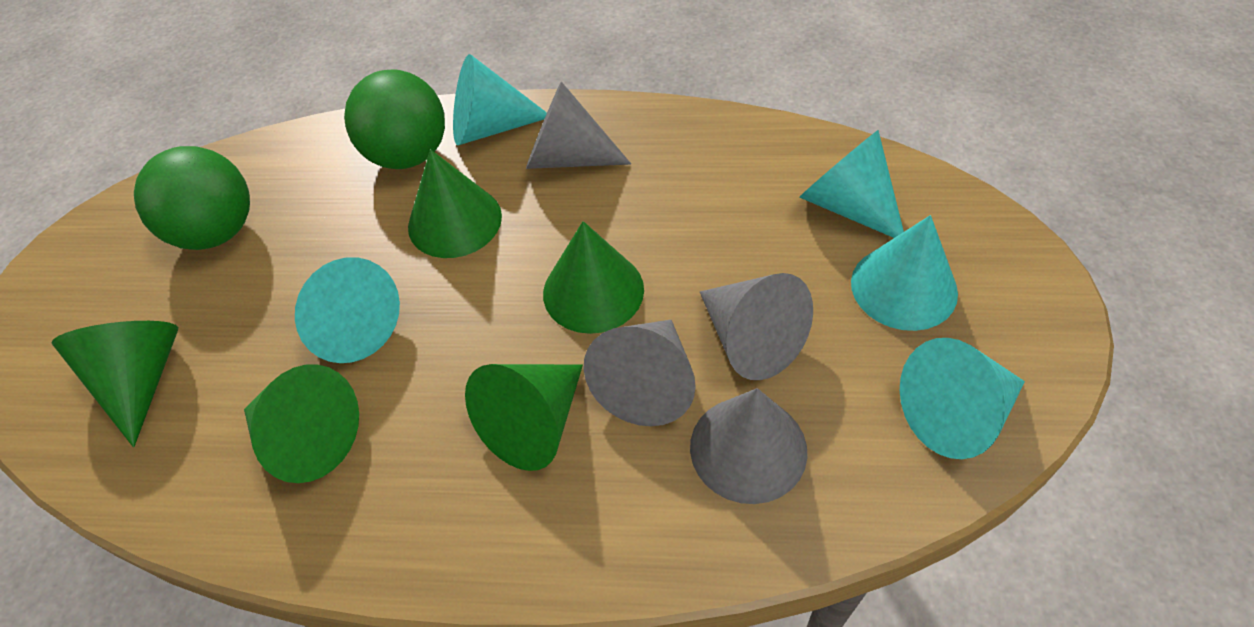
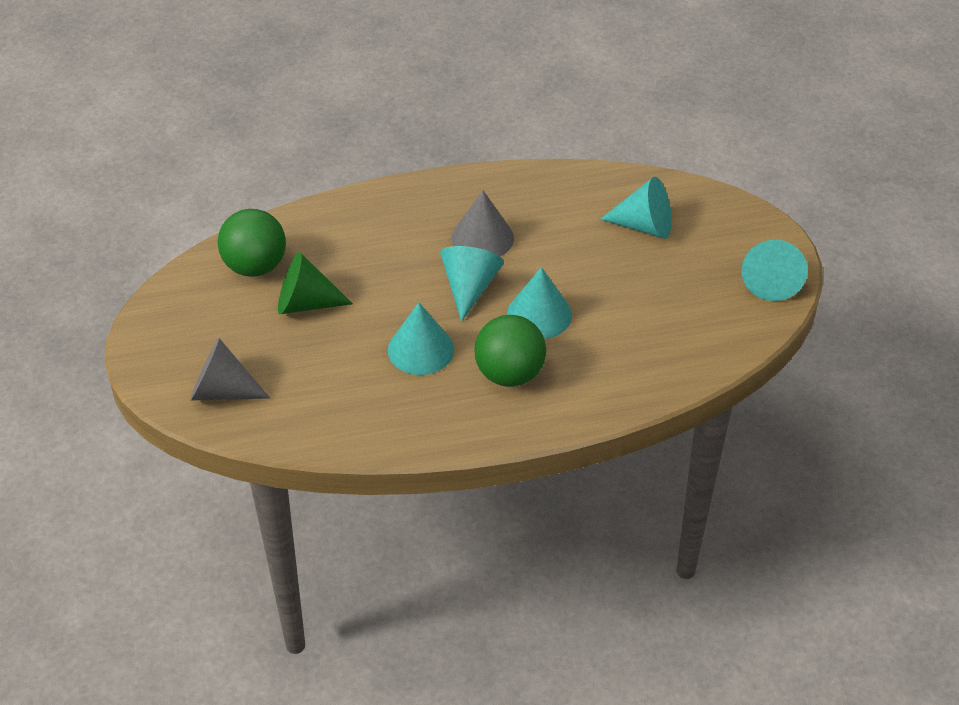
green cone: 5 -> 1
grey cone: 4 -> 2

